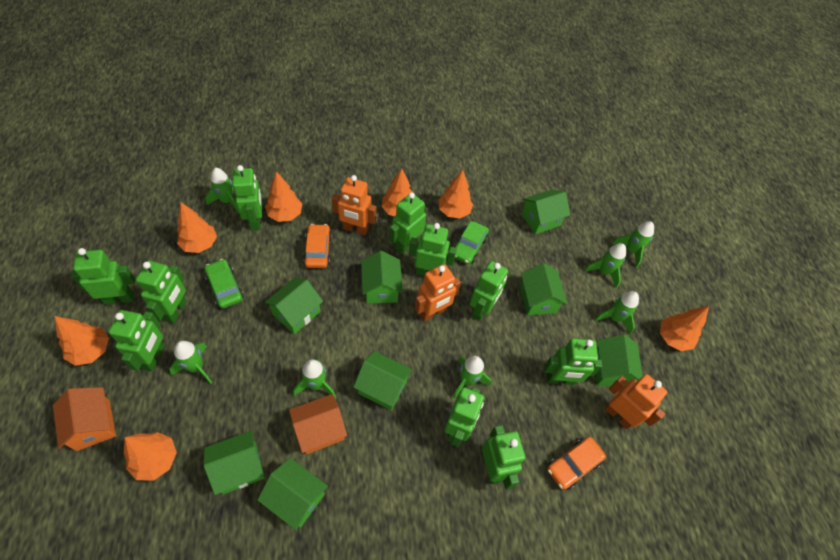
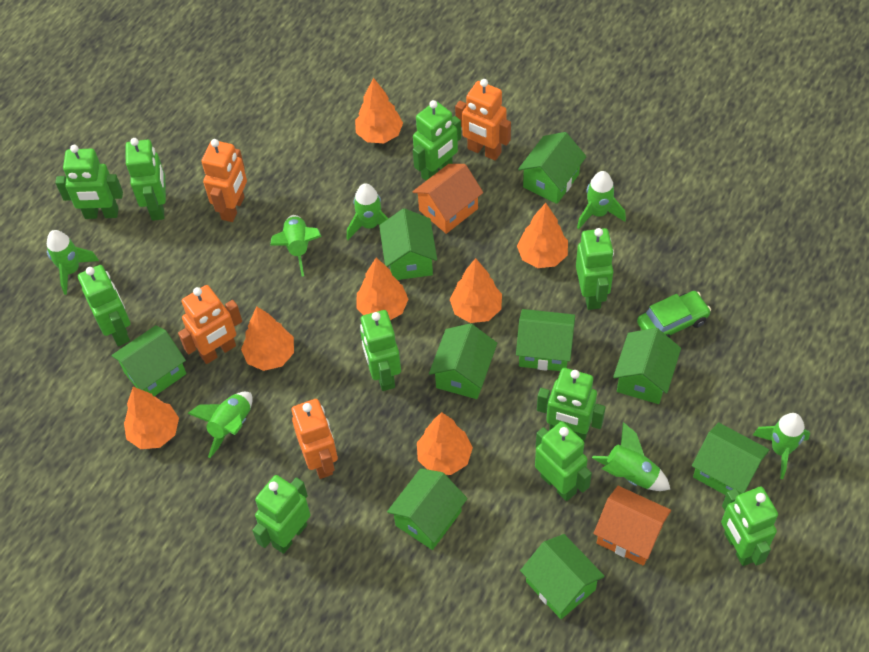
green car: 2 -> 1
green house: 8 -> 9
orange car: 2 -> 0
orange robot: 3 -> 4

